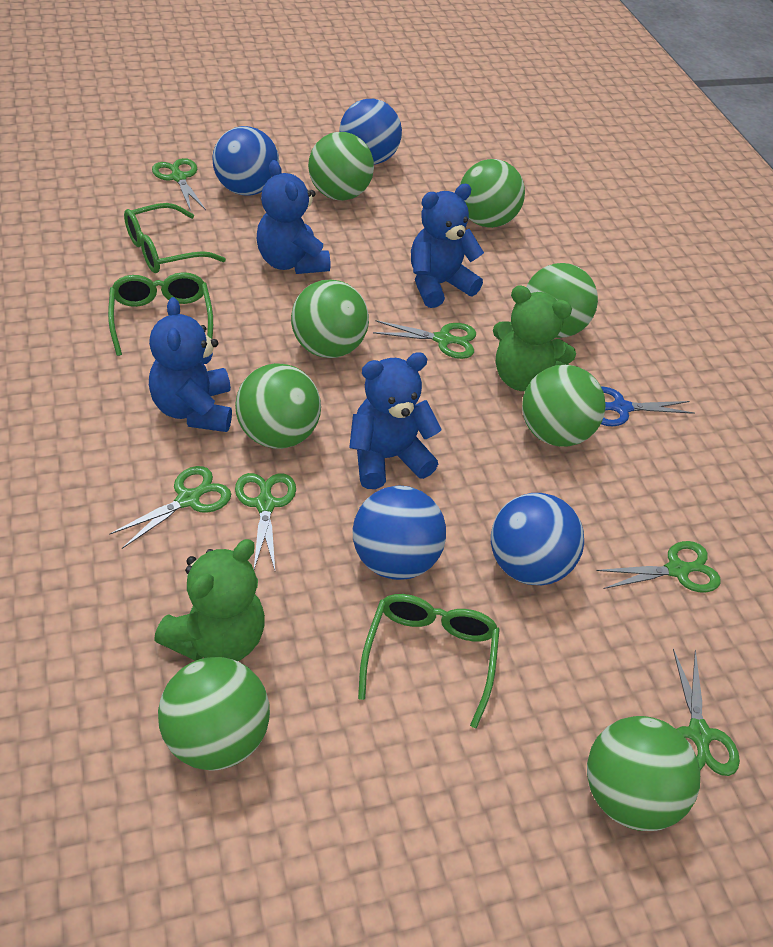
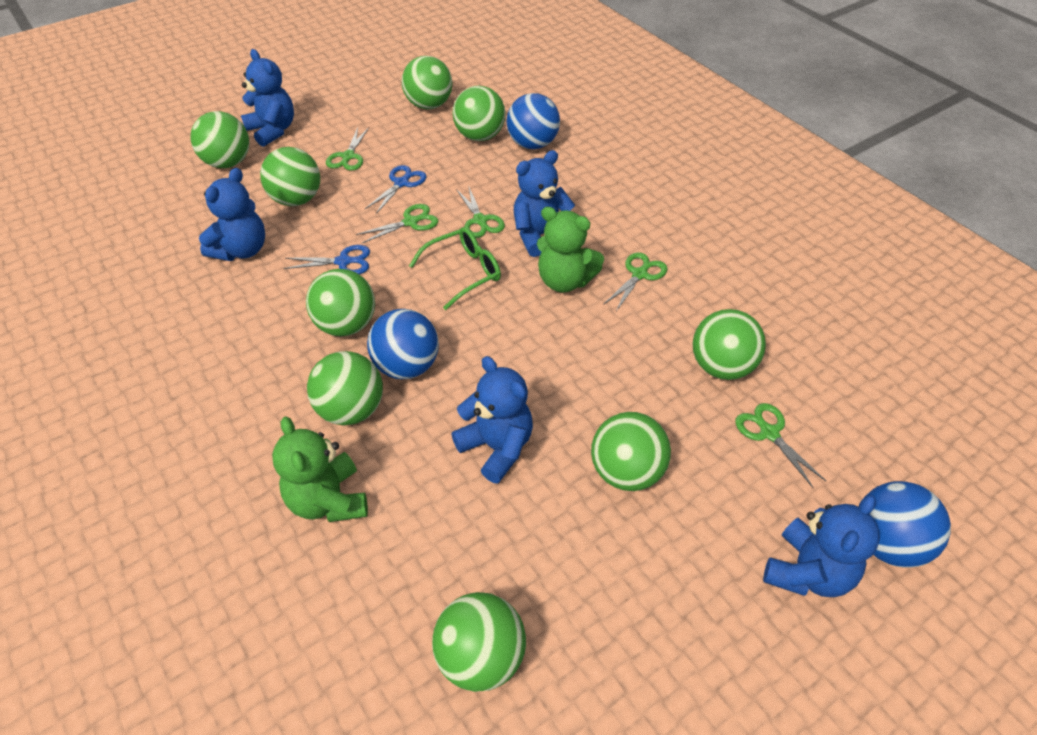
blue ball: 4 -> 3
blue scissors: 1 -> 2
blue teddy bear: 4 -> 5
green ball: 8 -> 9
green glasses: 3 -> 1
green scissors: 6 -> 5

